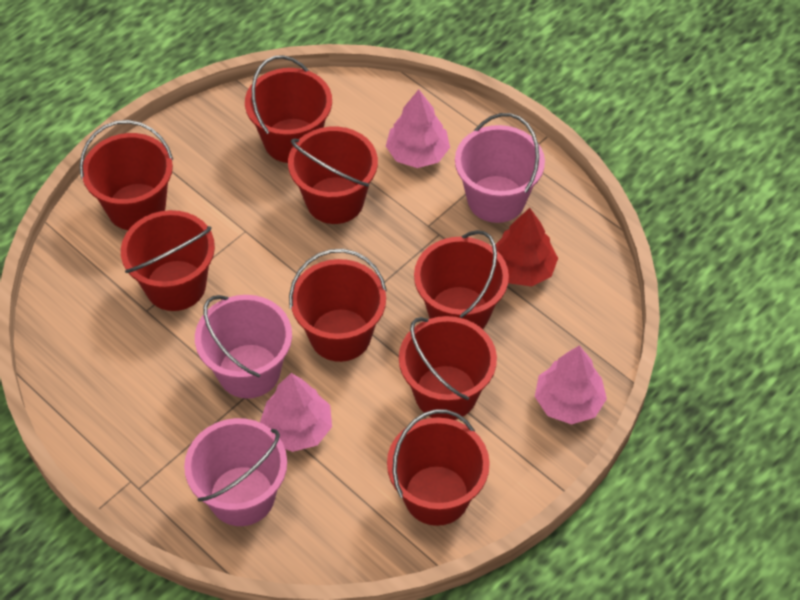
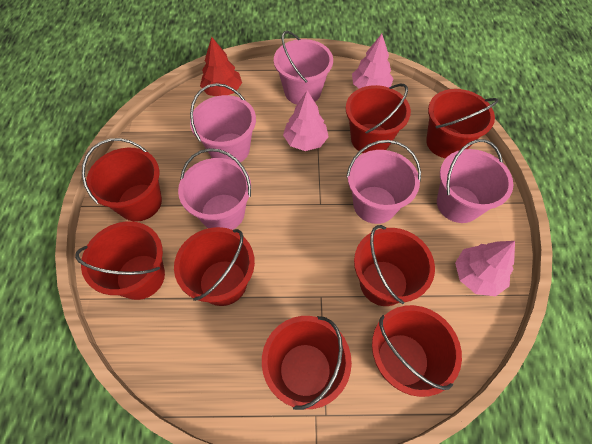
pink bucket: 3 -> 5

